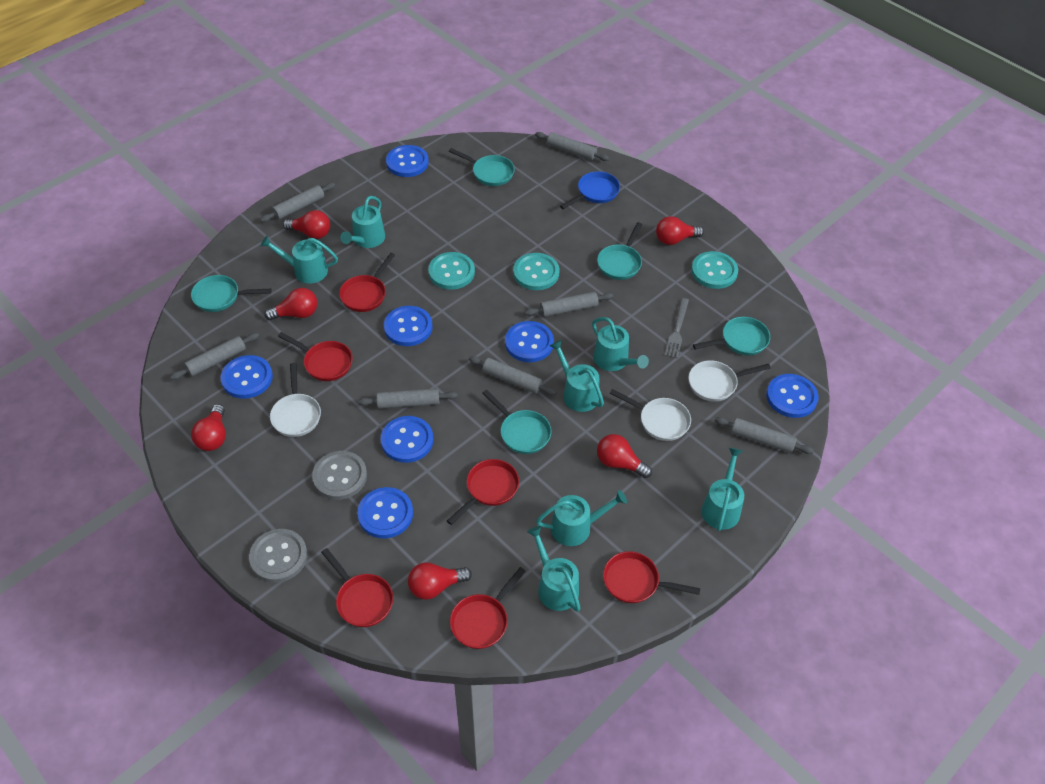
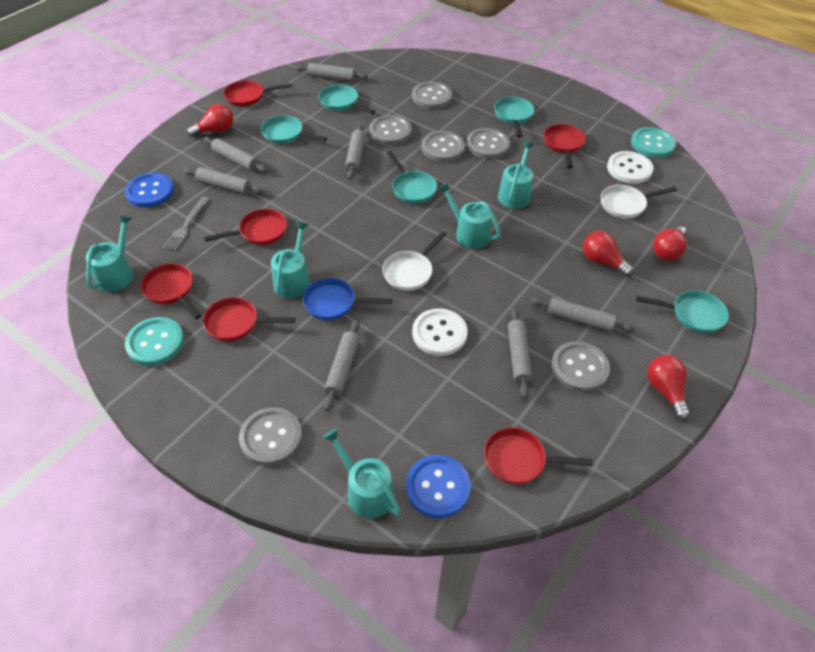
blue button: 7 -> 2
grey button: 2 -> 6
red light bulb: 6 -> 4
turquoise button: 3 -> 2
turquoise watering can: 7 -> 5
white button: 0 -> 2
white pan: 3 -> 2

